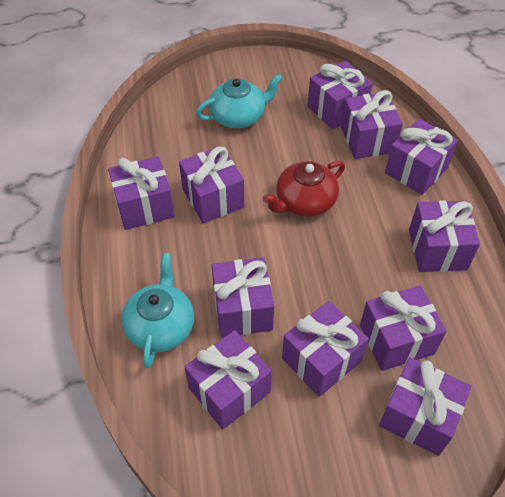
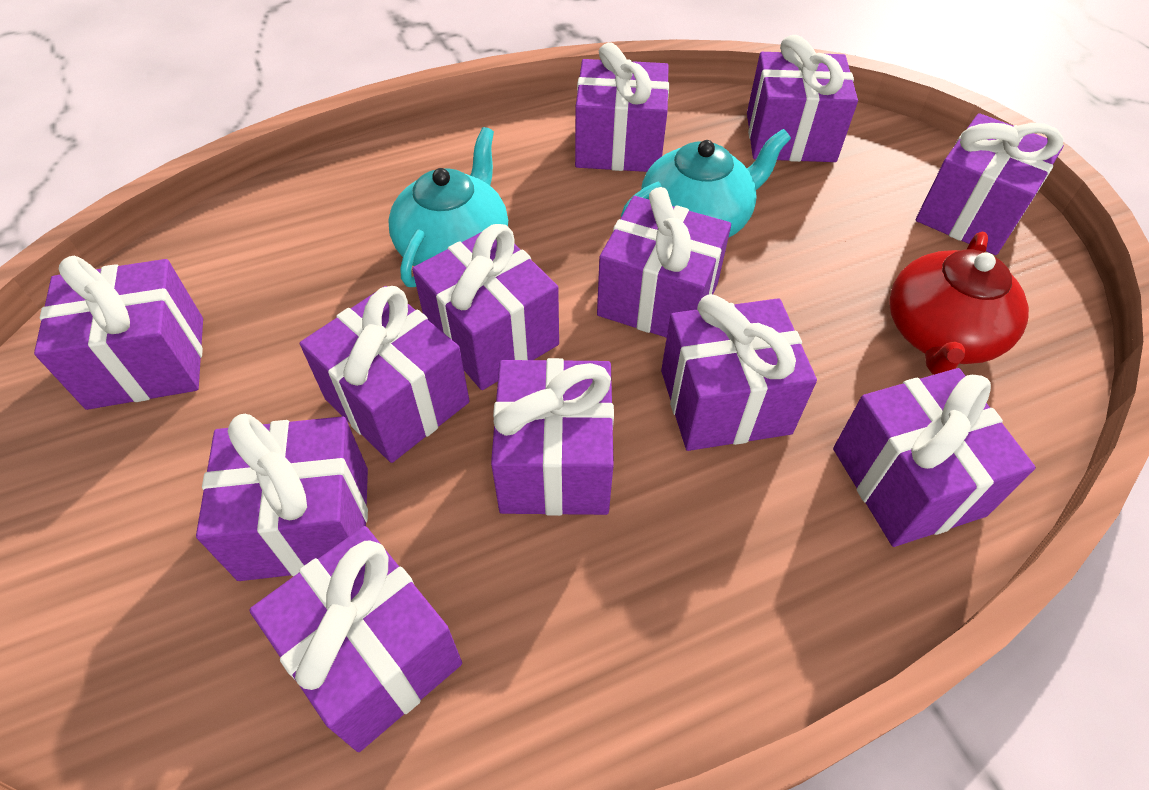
purple gift: 11 -> 12

